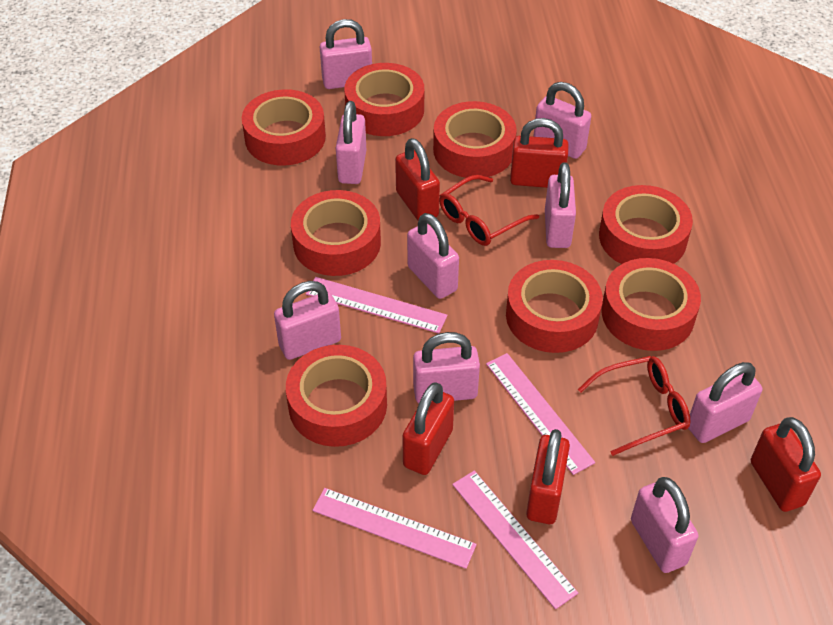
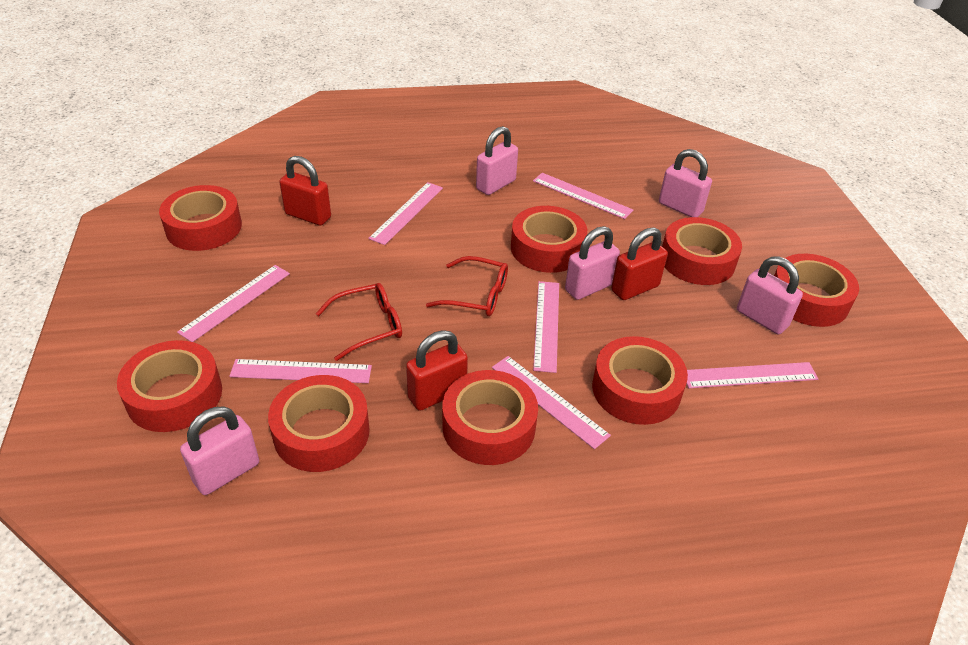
pink padlock: 9 -> 5
pink ruler: 4 -> 7
red padlock: 5 -> 3

